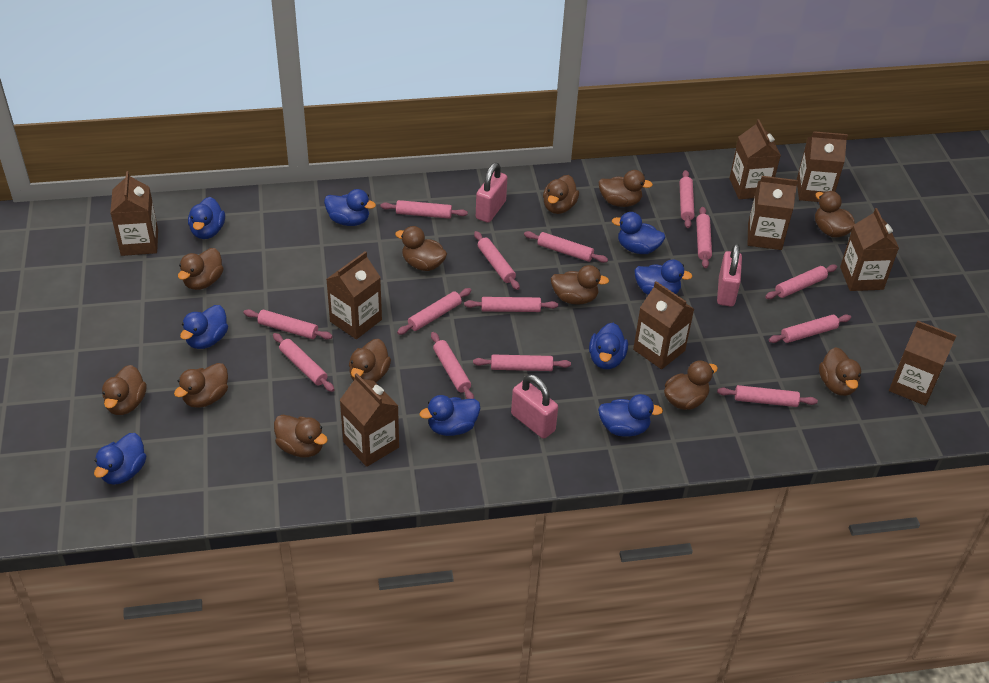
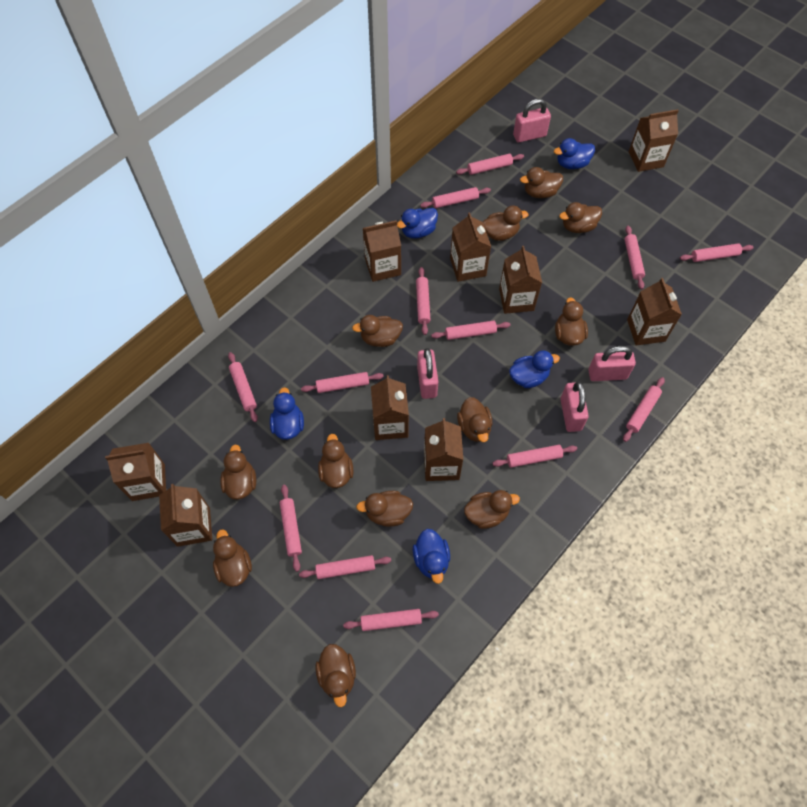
blue duck: 9 -> 5
pink padlock: 3 -> 4
pink rolling pin: 14 -> 13

